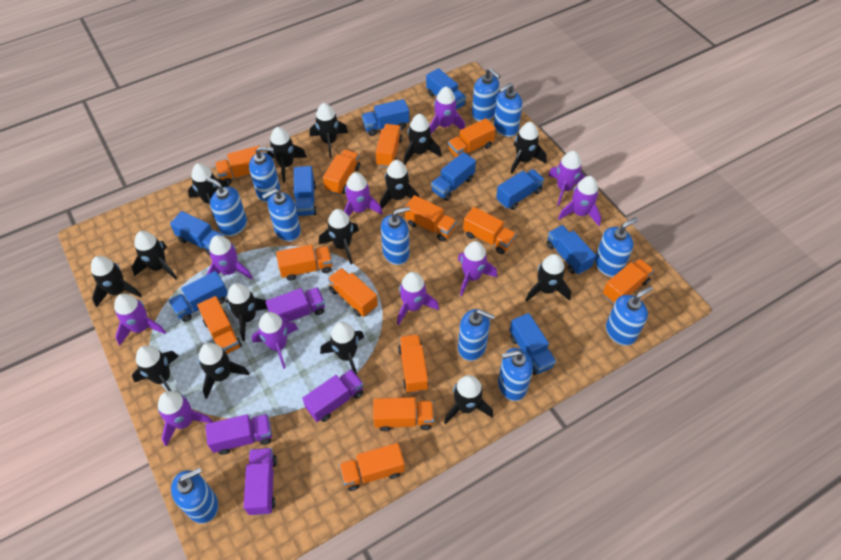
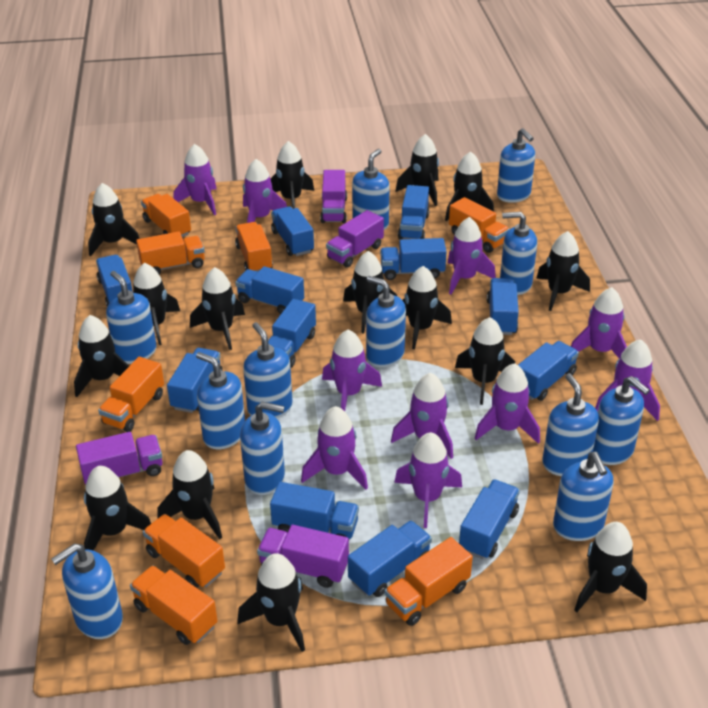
blue soap dispenser: 11 -> 12
blue truck: 9 -> 12
orange truck: 13 -> 8

